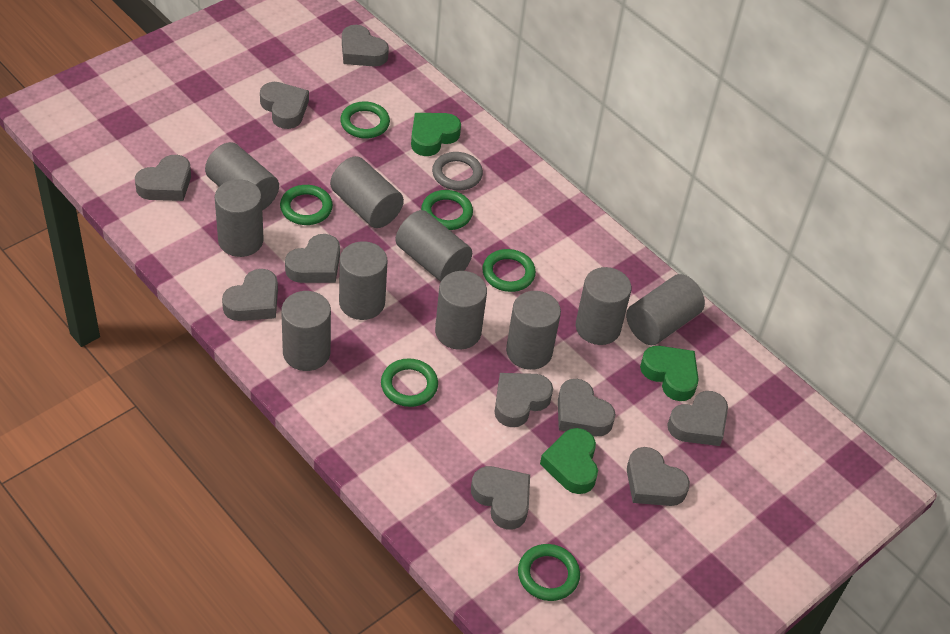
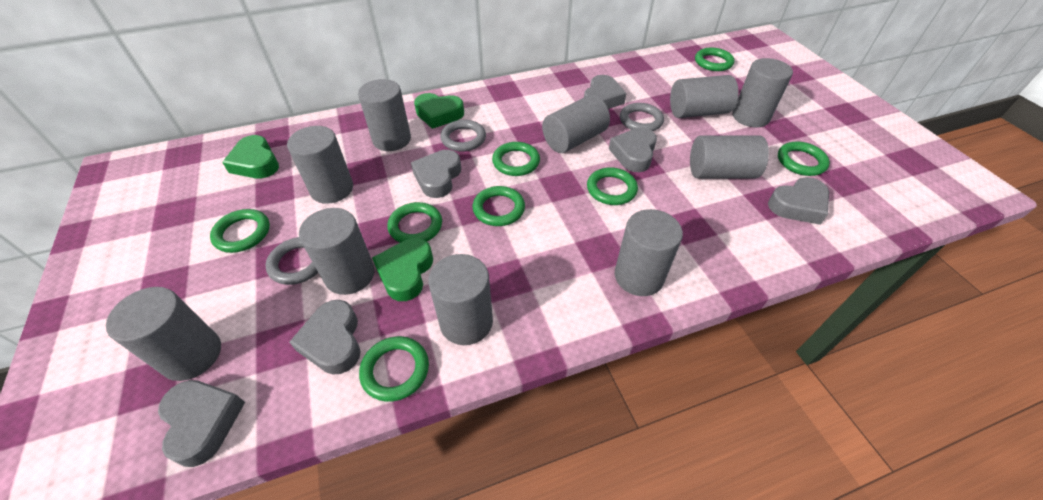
green ring: 6 -> 8
grey heart: 10 -> 6
grey ring: 1 -> 3

